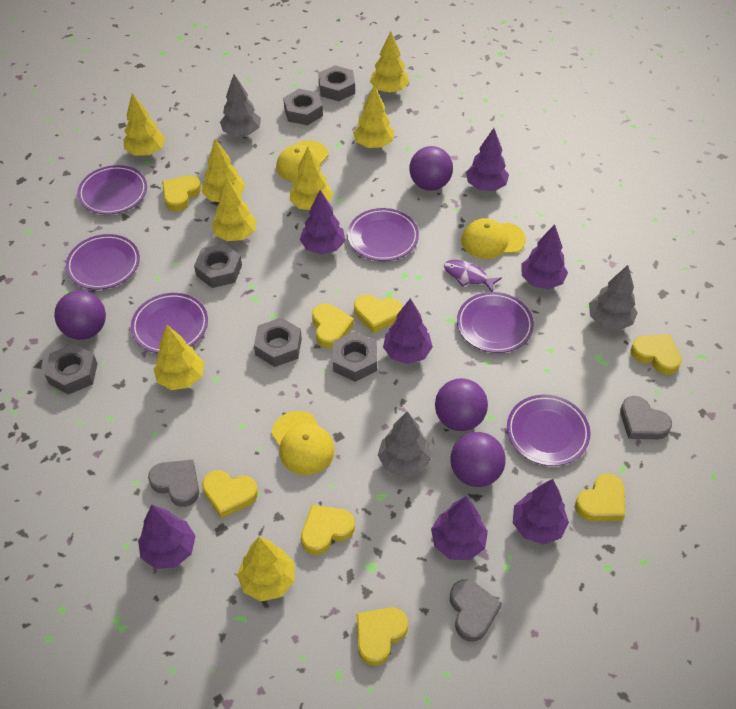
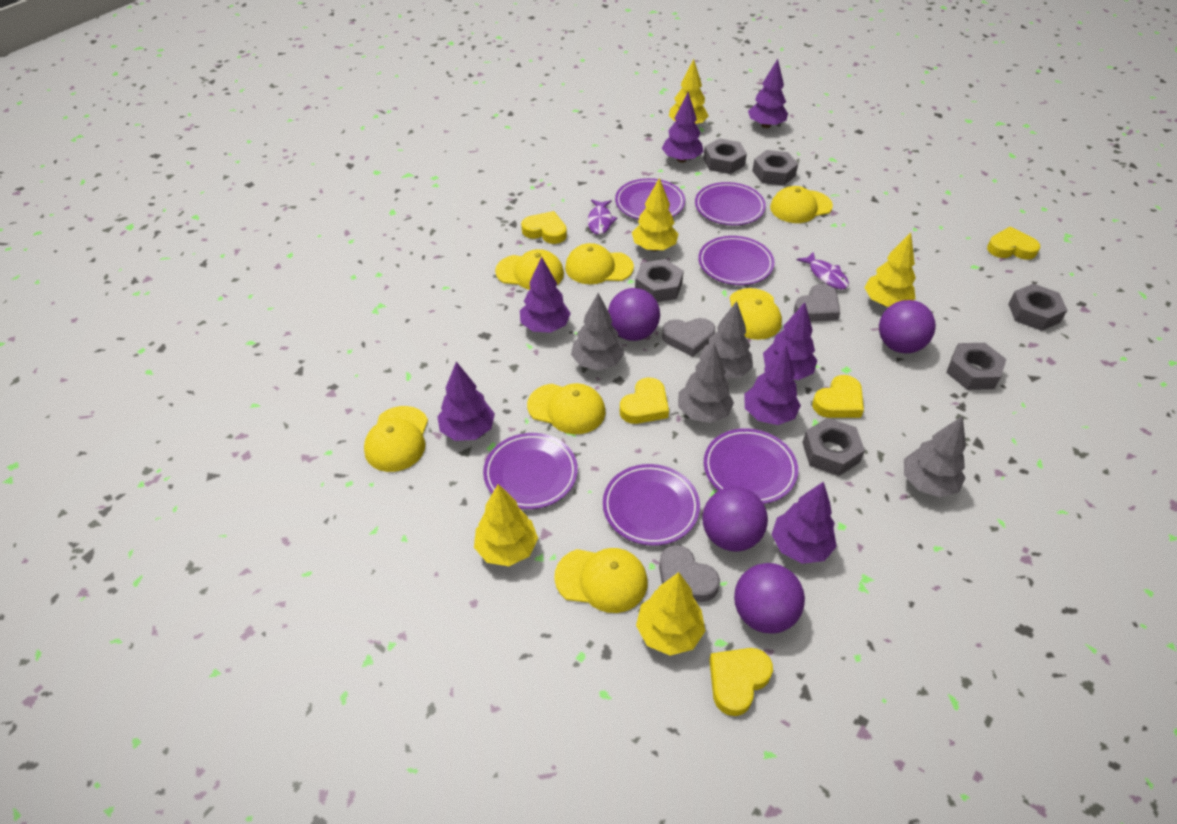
grey tree: 3 -> 4
purple fish: 1 -> 2
yellow cap: 3 -> 7
yellow heart: 8 -> 5
yellow tree: 8 -> 5

